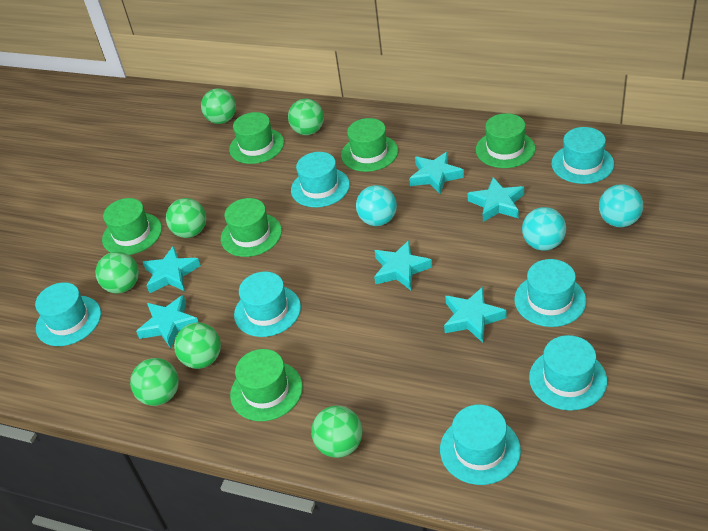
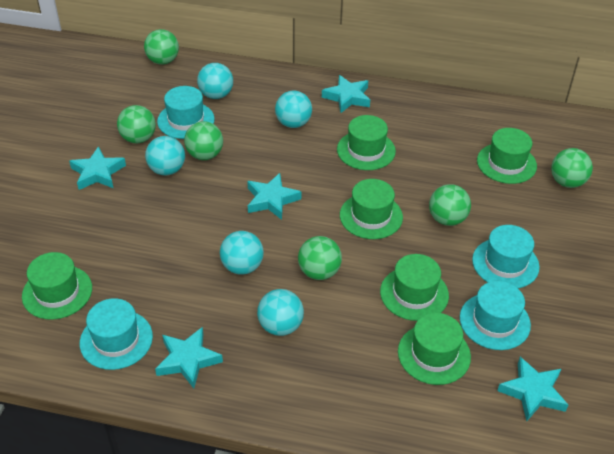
green ball: 7 -> 6
turquoise ball: 3 -> 5
turquoise hat: 7 -> 4
turquoise star: 6 -> 5

